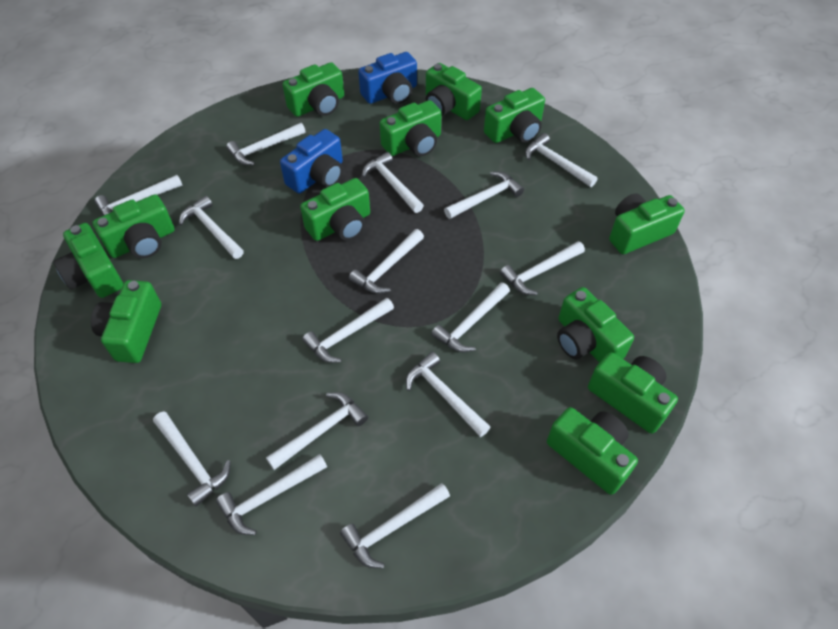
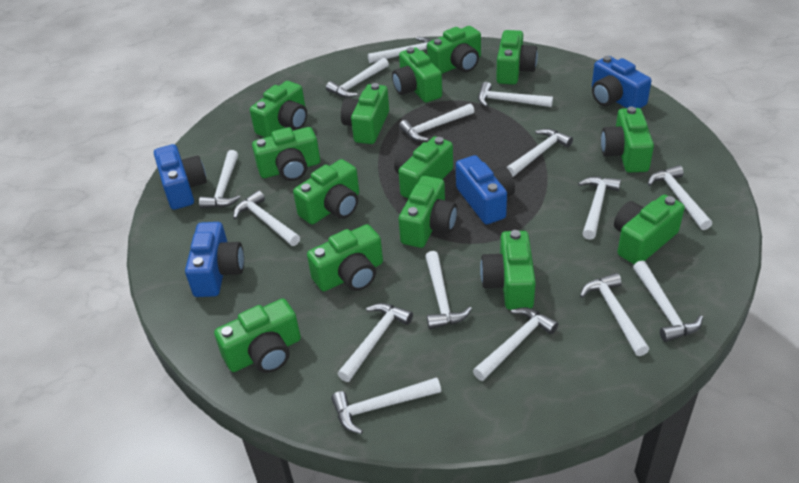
blue camera: 2 -> 4
green camera: 12 -> 14

